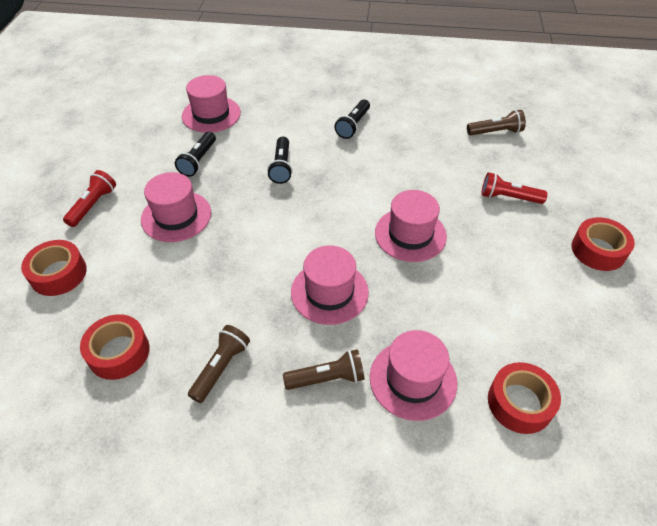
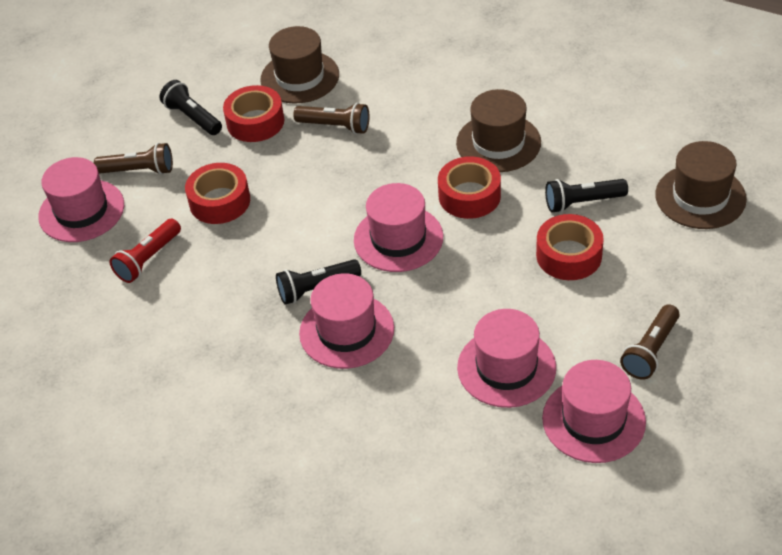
brown hat: 0 -> 3
red flashlight: 2 -> 1

